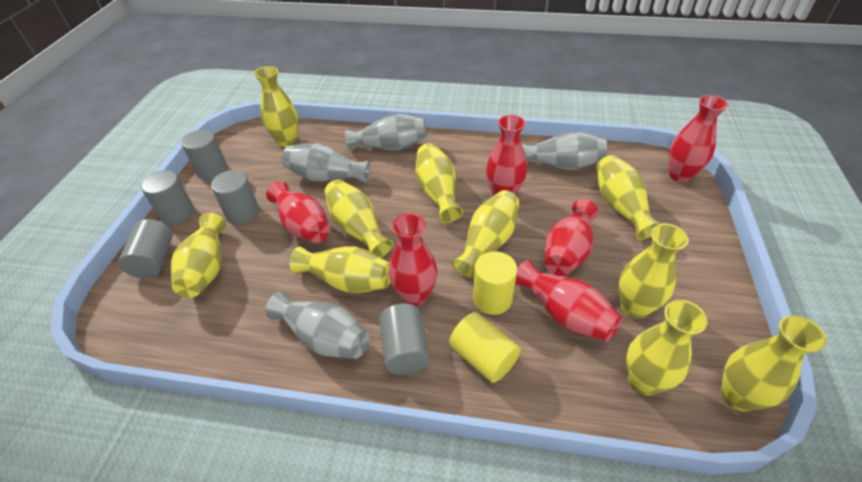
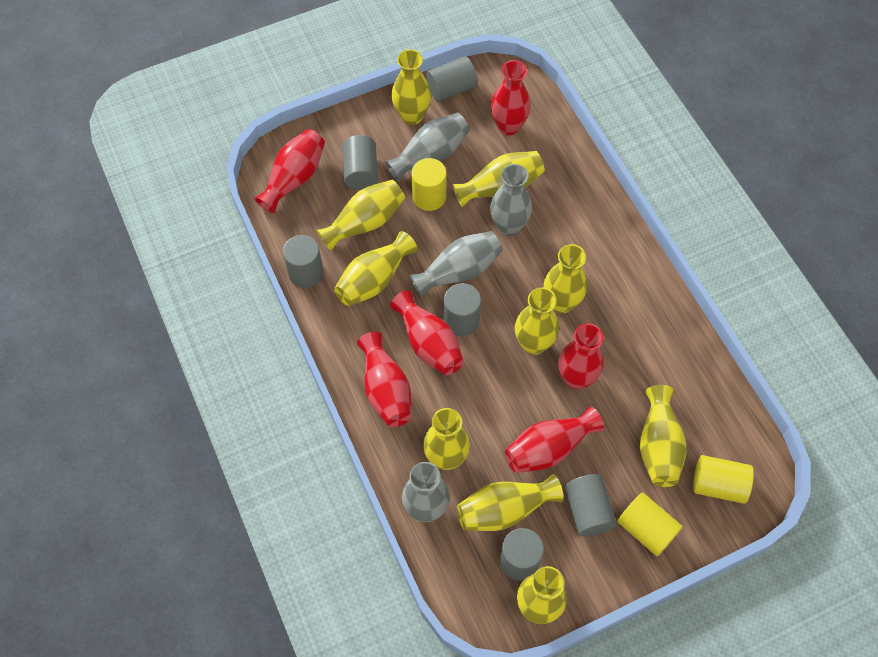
grey cylinder: 5 -> 6
yellow cylinder: 2 -> 3

